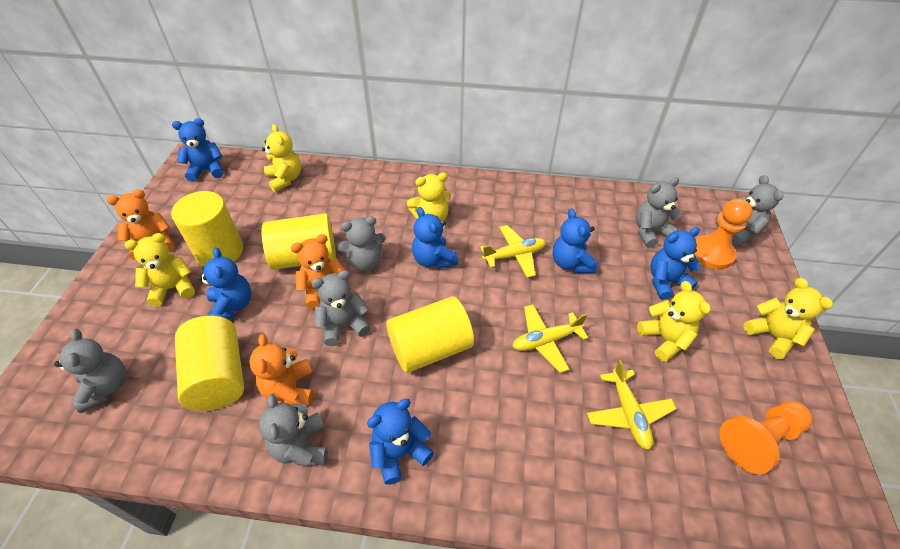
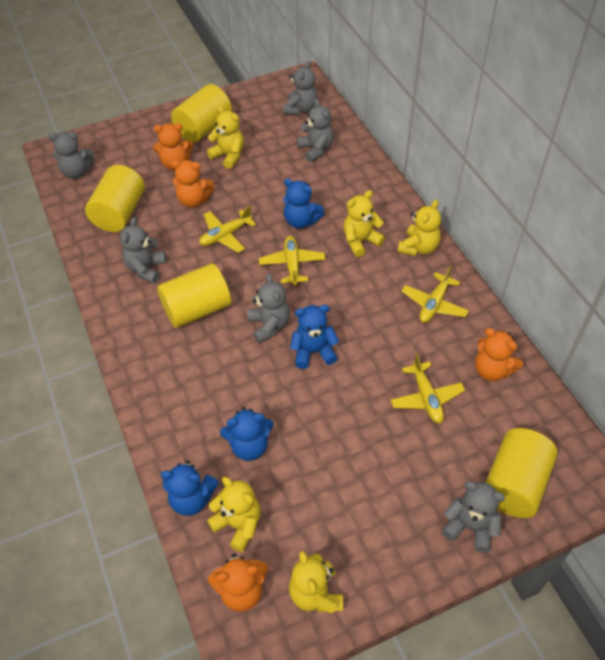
blue teddy bear: 6 -> 4
orange pawn: 2 -> 0
orange teddy bear: 3 -> 4
yellow plane: 3 -> 4

